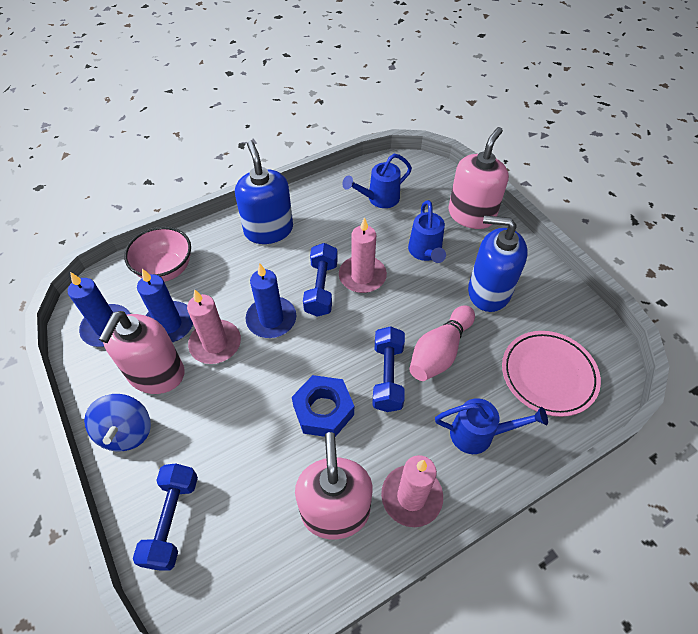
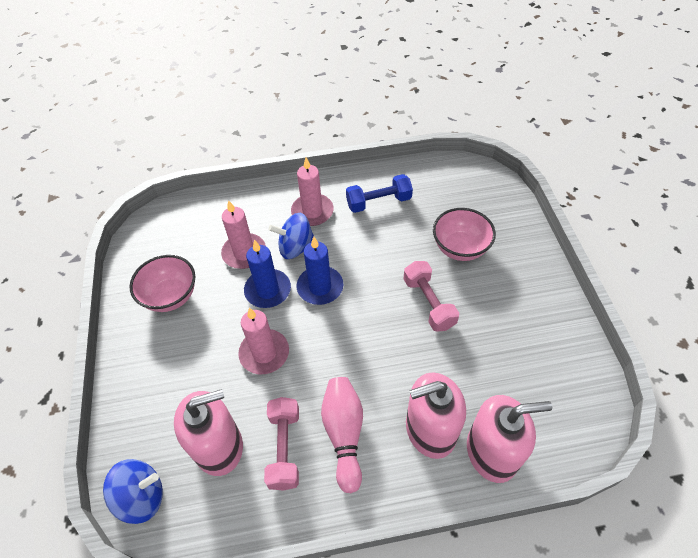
blue candle: 3 -> 2
blue dumbbell: 3 -> 1
blue nut: 1 -> 0
blue soap dispenser: 2 -> 0
blue spinning top: 1 -> 2
blue watering can: 3 -> 0
pink bowl: 1 -> 2
pink dumbbell: 0 -> 2
pink plate: 1 -> 0

